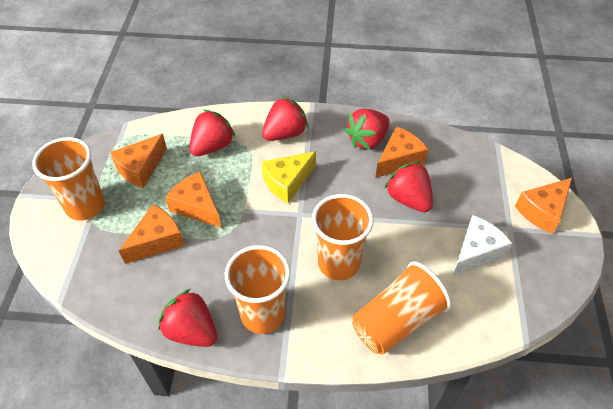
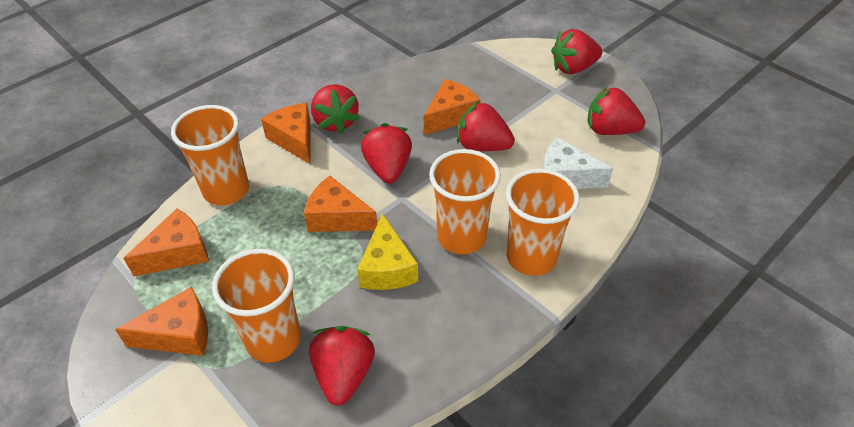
red strawberry: 5 -> 6

